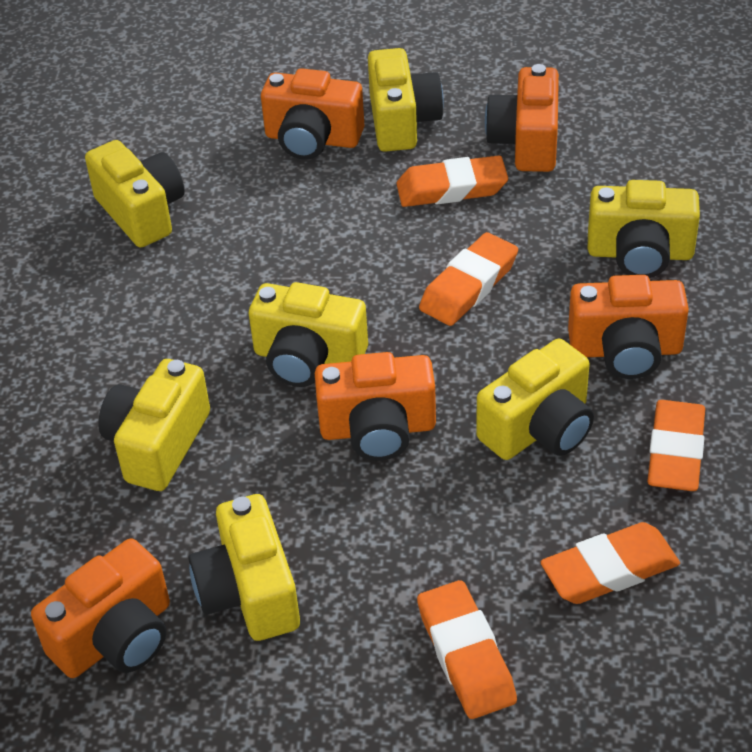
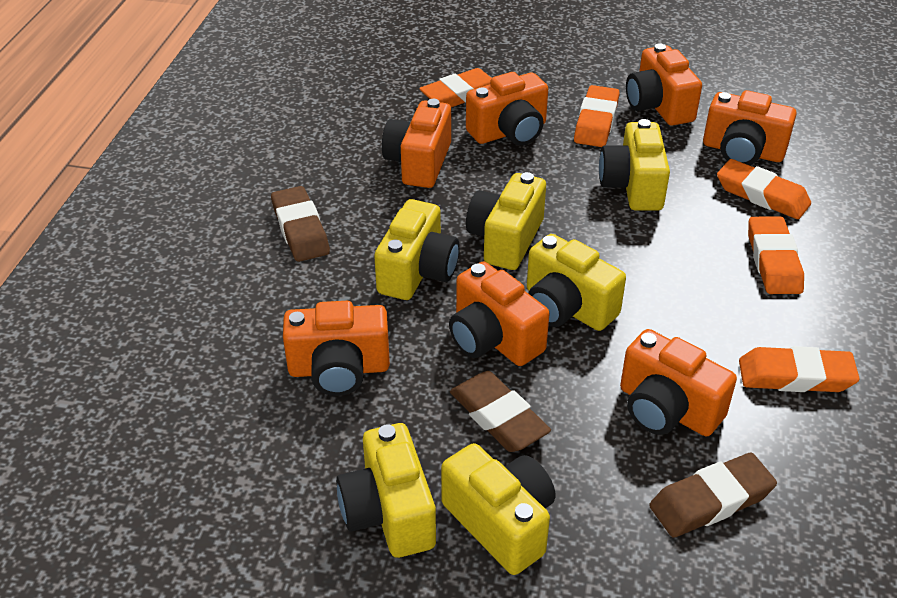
brown eraser: 0 -> 3
orange camera: 5 -> 7
yellow camera: 7 -> 6

